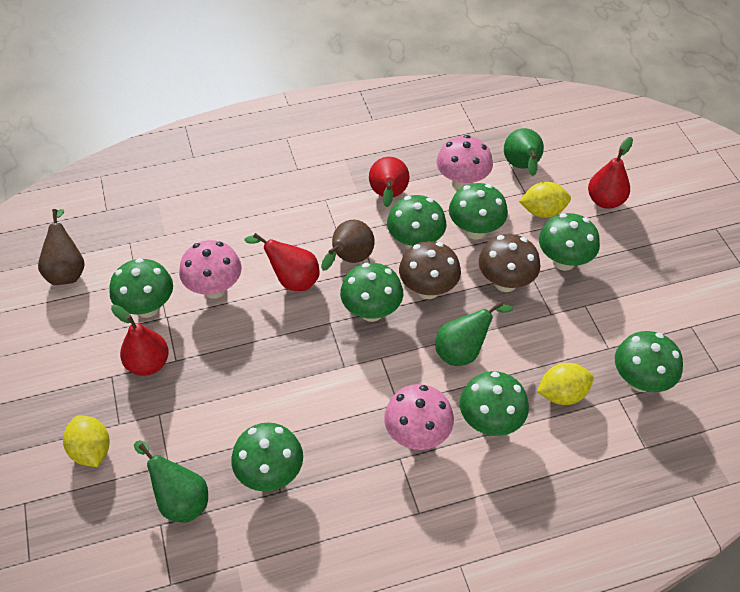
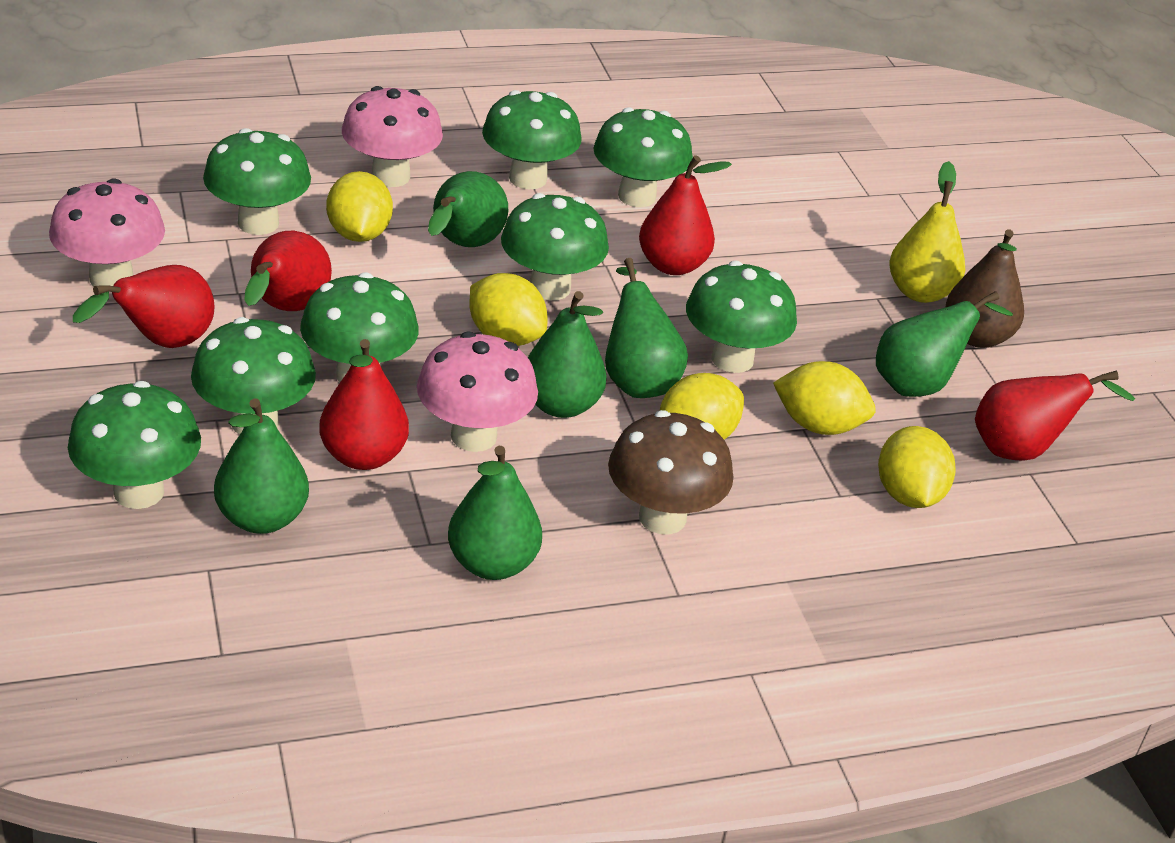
brown mushroom: 2 -> 1
brown pear: 2 -> 1
green pear: 3 -> 6
red pear: 4 -> 5
yellow lemon: 3 -> 5
yellow pear: 0 -> 1

